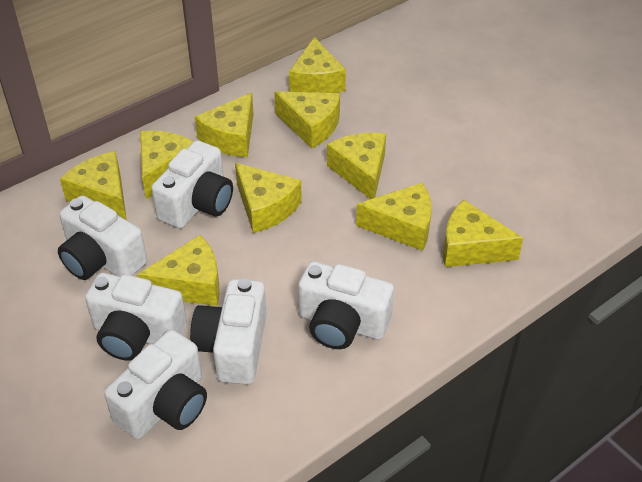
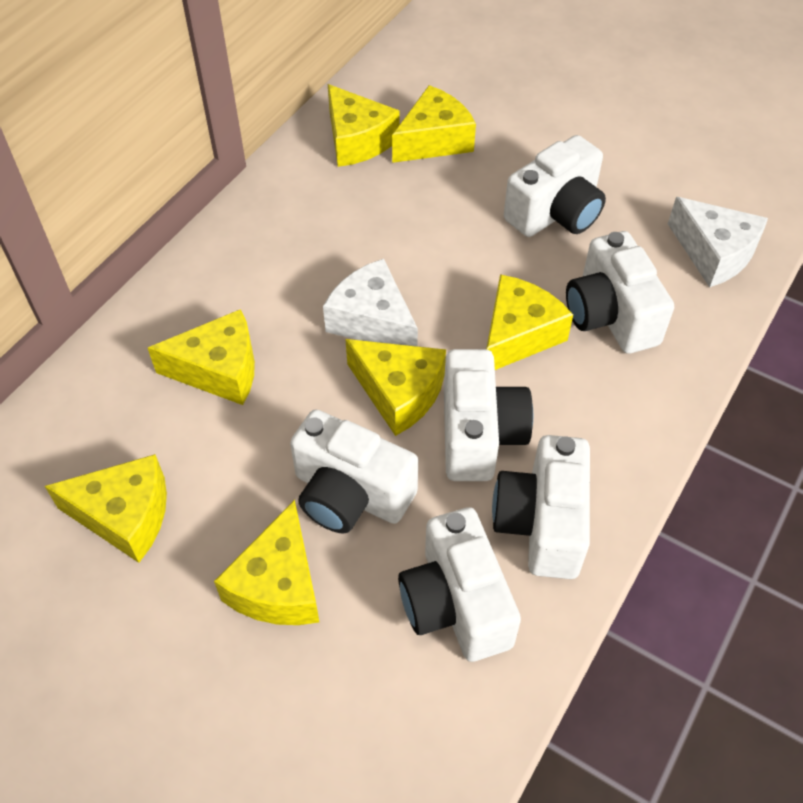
white cheese: 0 -> 2
yellow cheese: 10 -> 7

